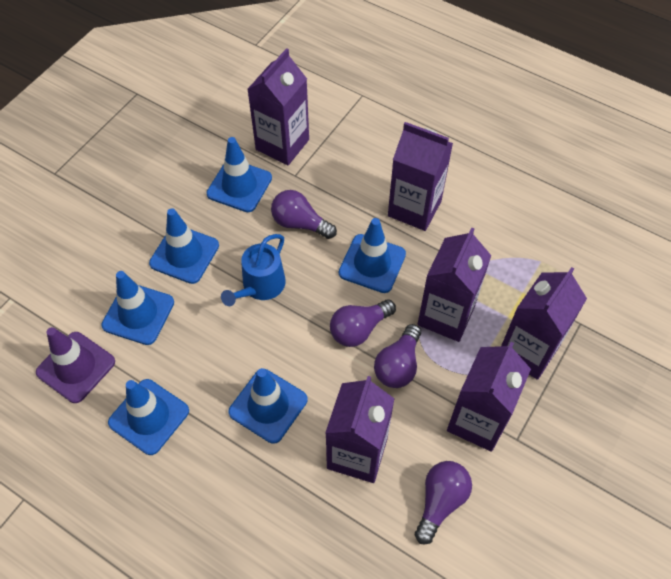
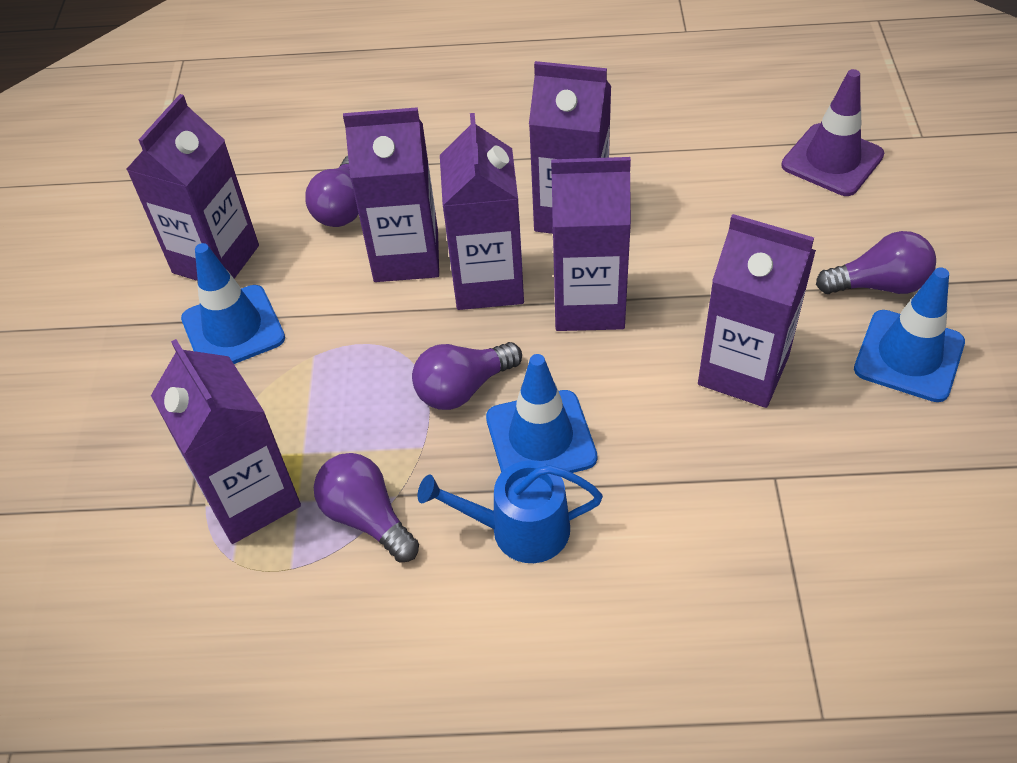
blue traffic cone: 6 -> 3
purple carton: 6 -> 7

